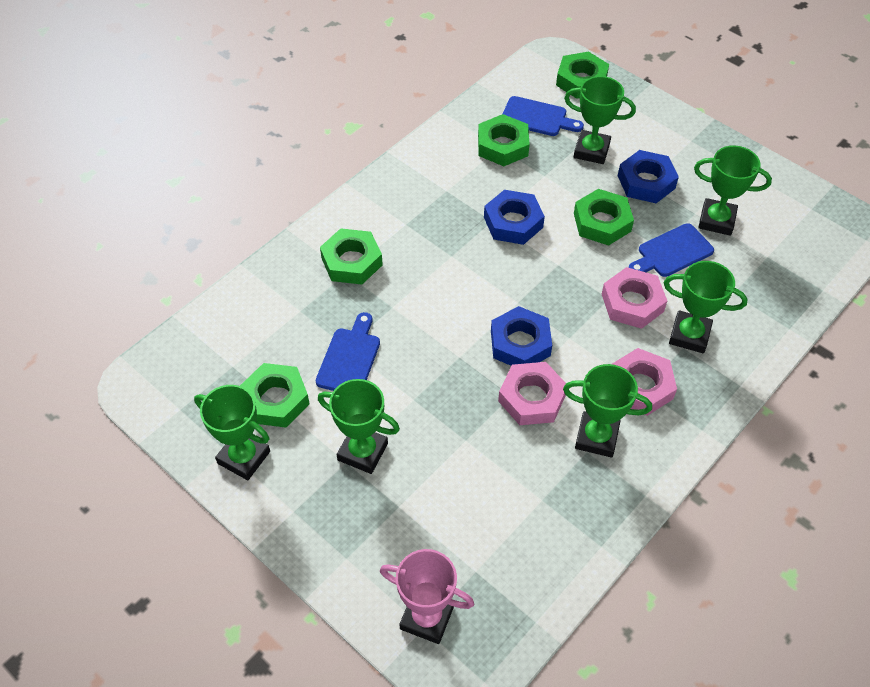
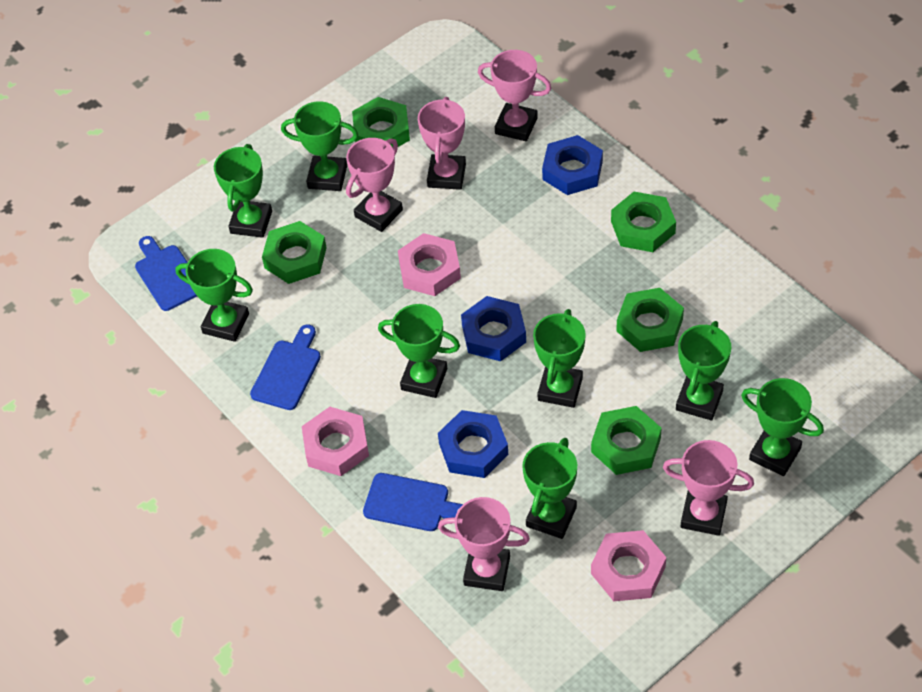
green trophy: 6 -> 8
pink trophy: 1 -> 5

